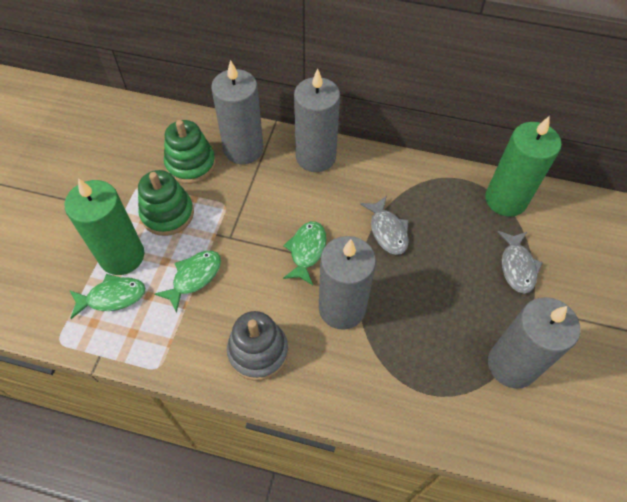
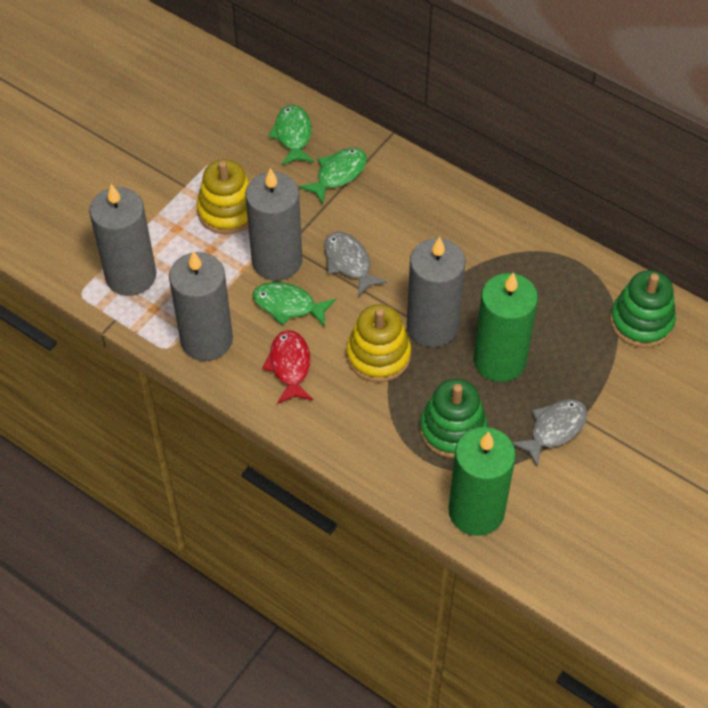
grey stacking toy: 1 -> 0
red fish: 0 -> 1
yellow stacking toy: 0 -> 2

